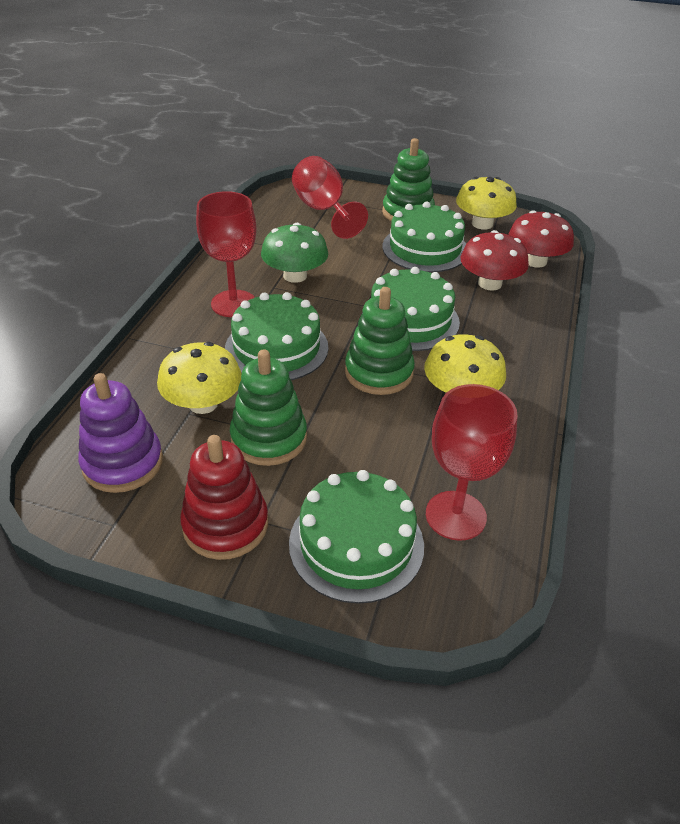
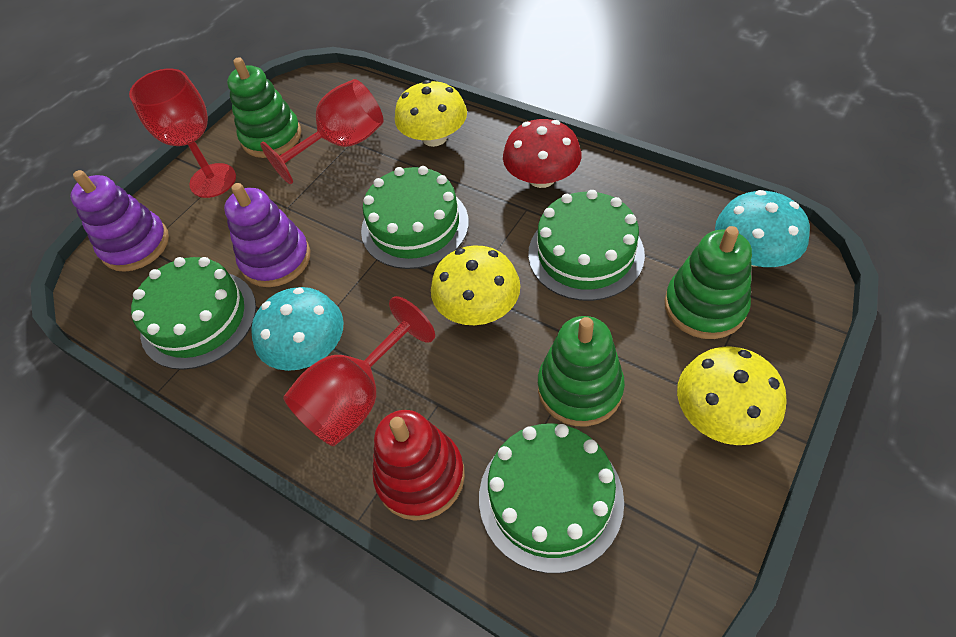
green mushroom: 1 -> 0
purple stacking toy: 1 -> 2
red mushroom: 2 -> 1
turquoise mushroom: 0 -> 2

